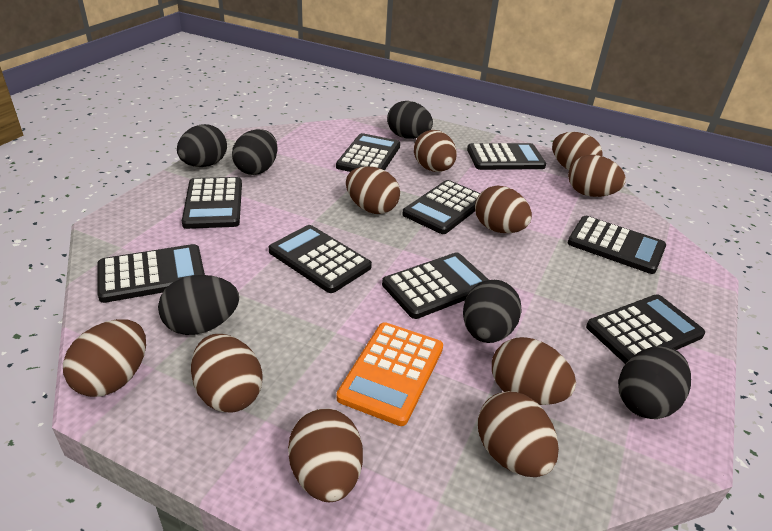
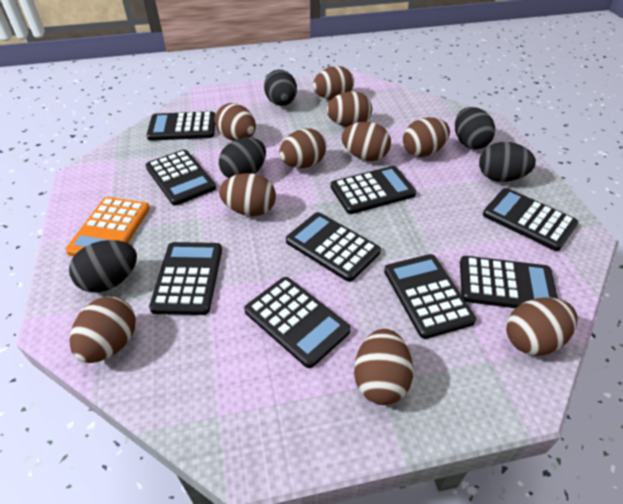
black egg: 6 -> 5

